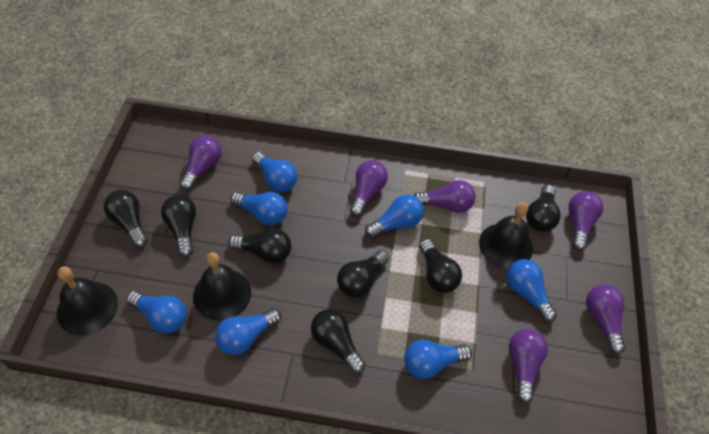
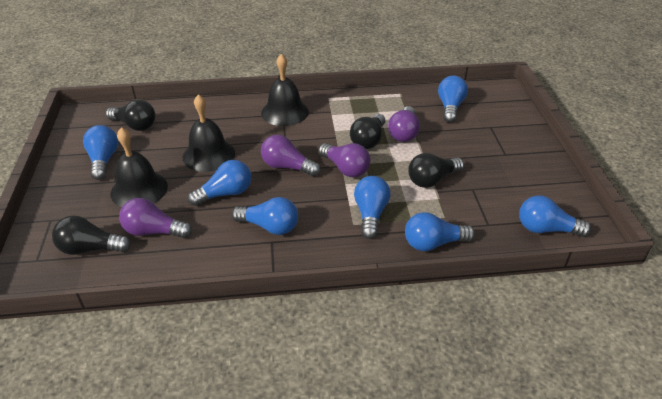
black light bulb: 7 -> 4
purple light bulb: 6 -> 4

